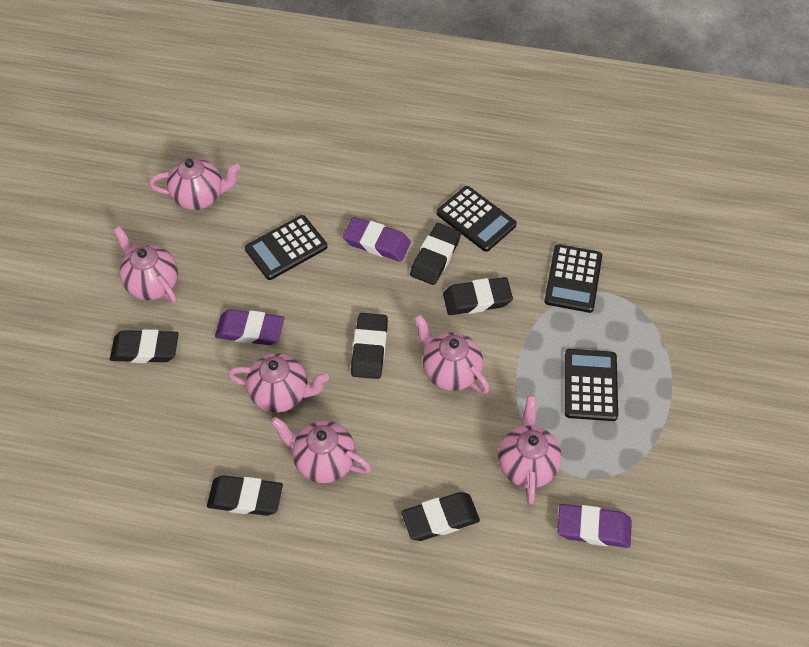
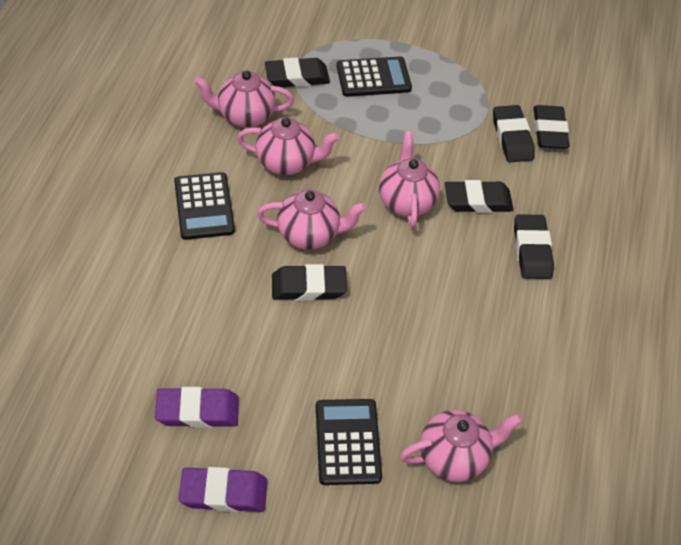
black calculator: 4 -> 3
pink teapot: 6 -> 5
purple eraser: 3 -> 2

